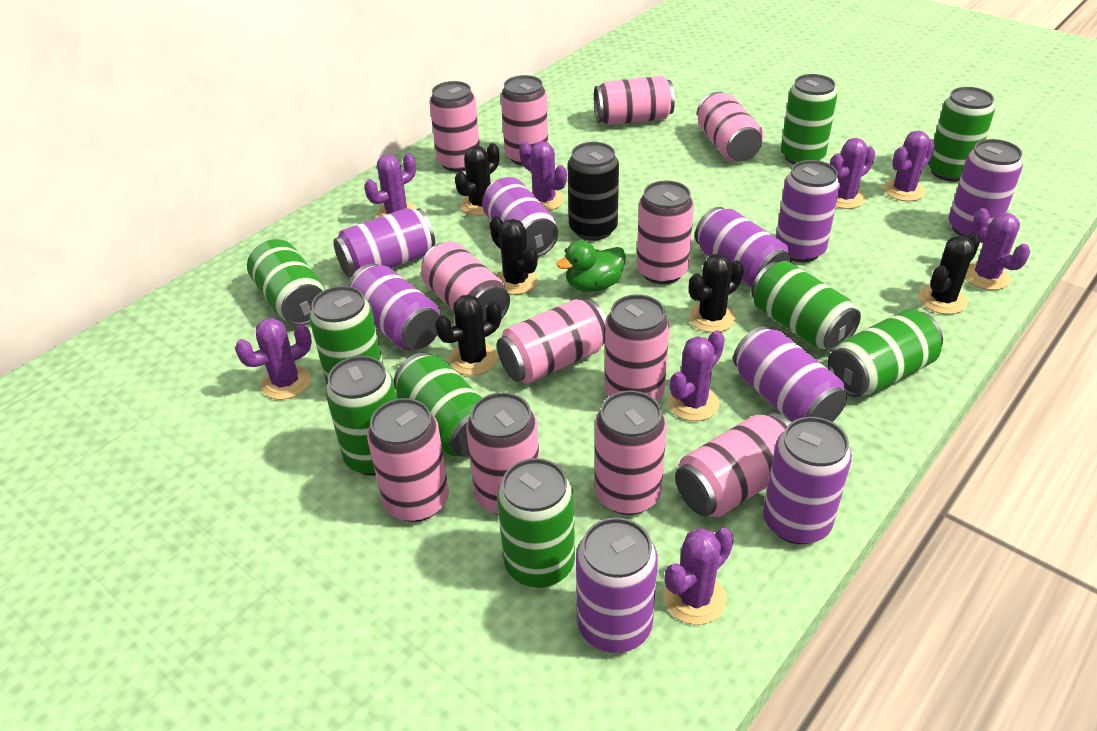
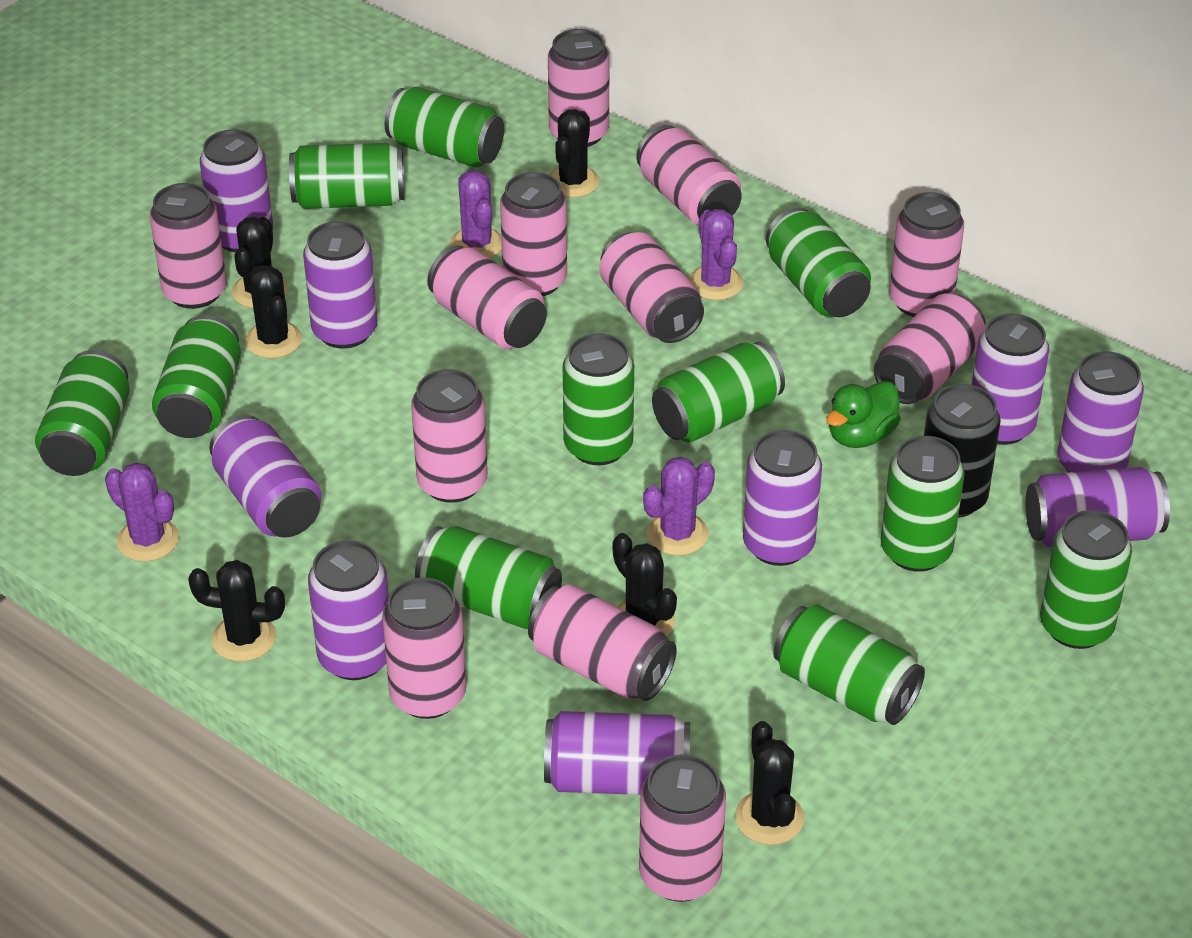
black cactus: 5 -> 6
green can: 9 -> 11
purple cactus: 8 -> 4

